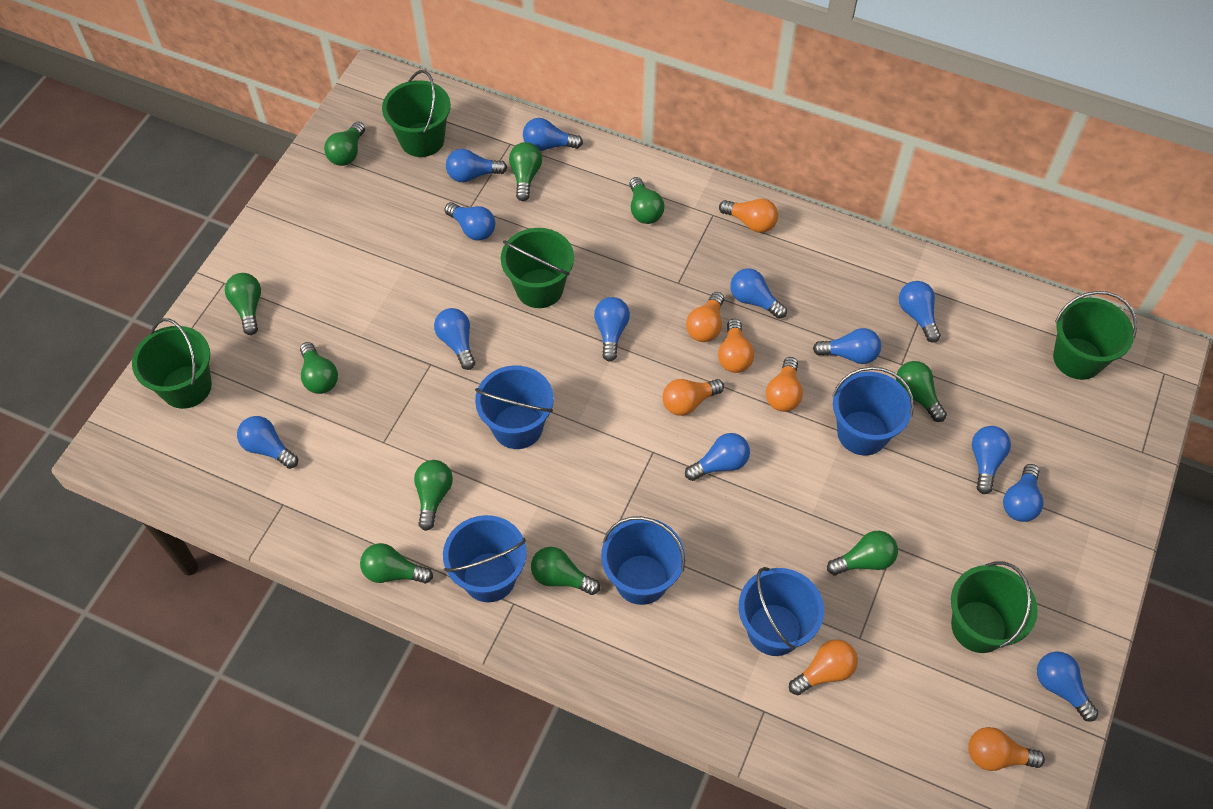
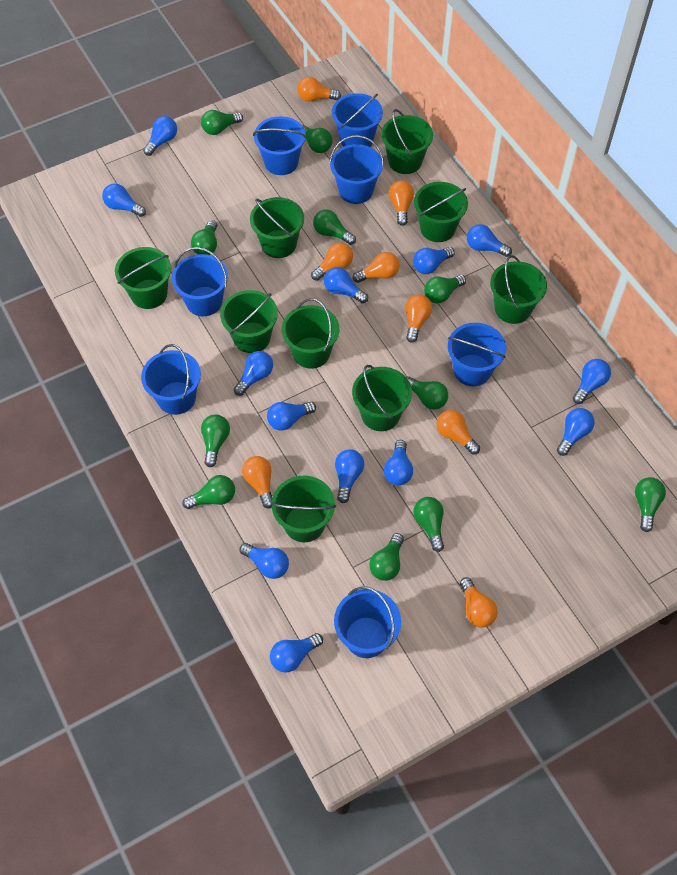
blue bucket: 5 -> 7
green bucket: 5 -> 9
green light bulb: 10 -> 11
orange light bulb: 7 -> 8

